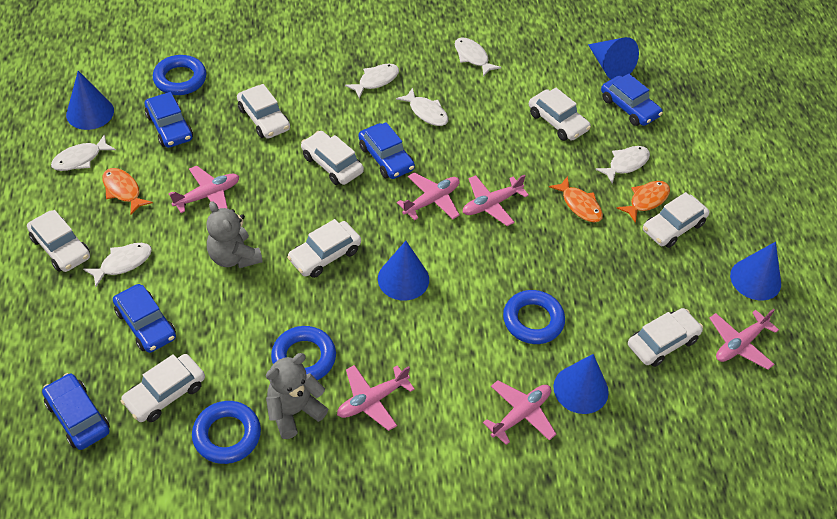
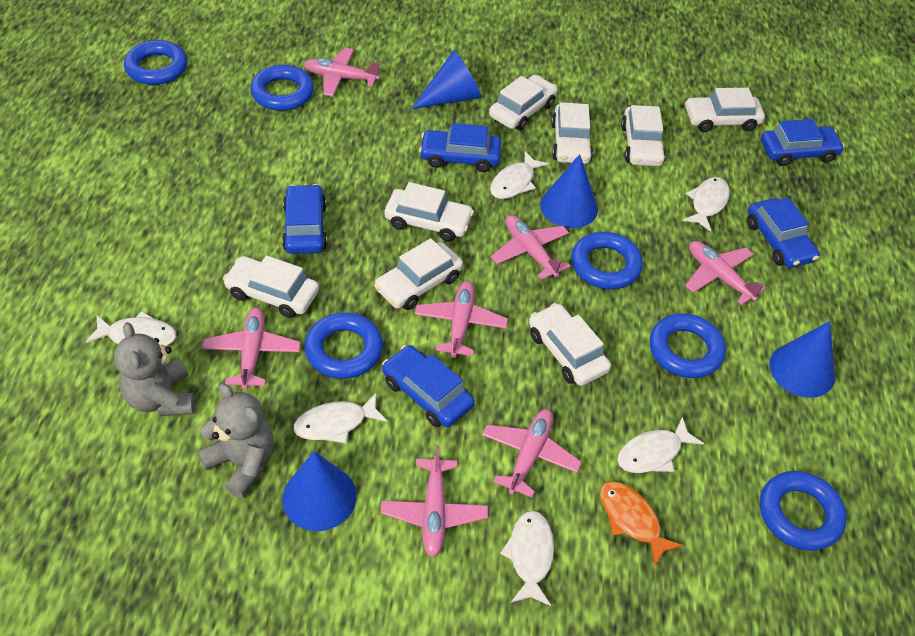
blue cone: 5 -> 4
blue ring: 4 -> 6
orange fish: 3 -> 1
pink plane: 6 -> 7

